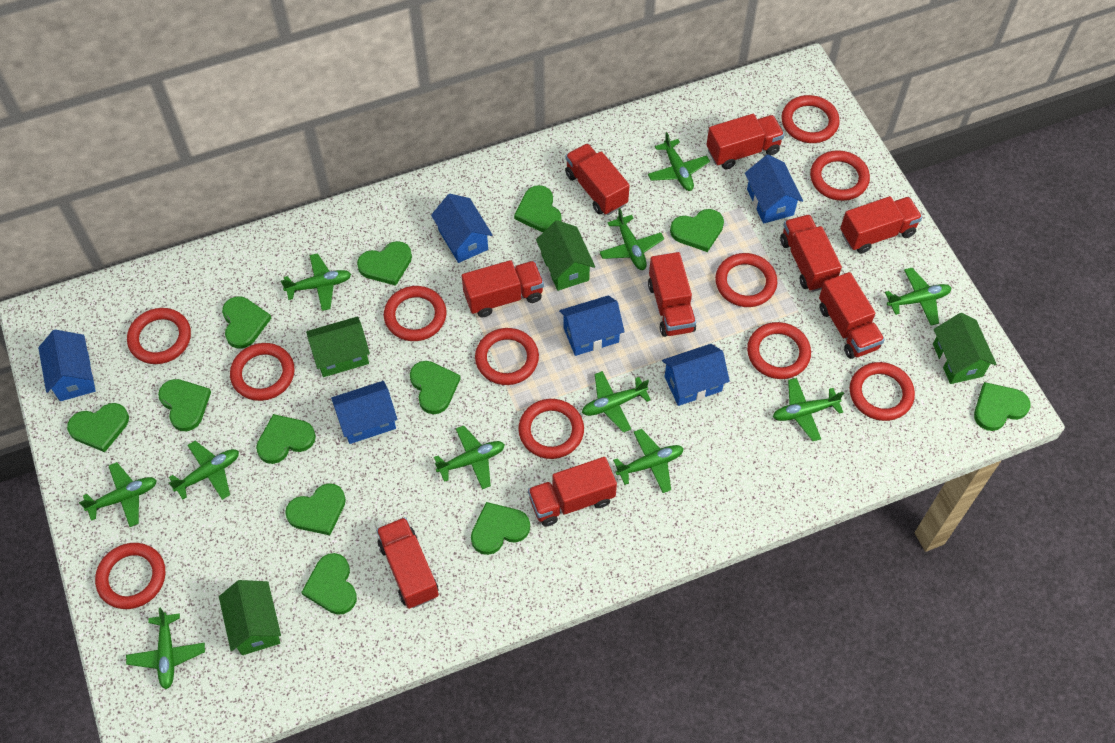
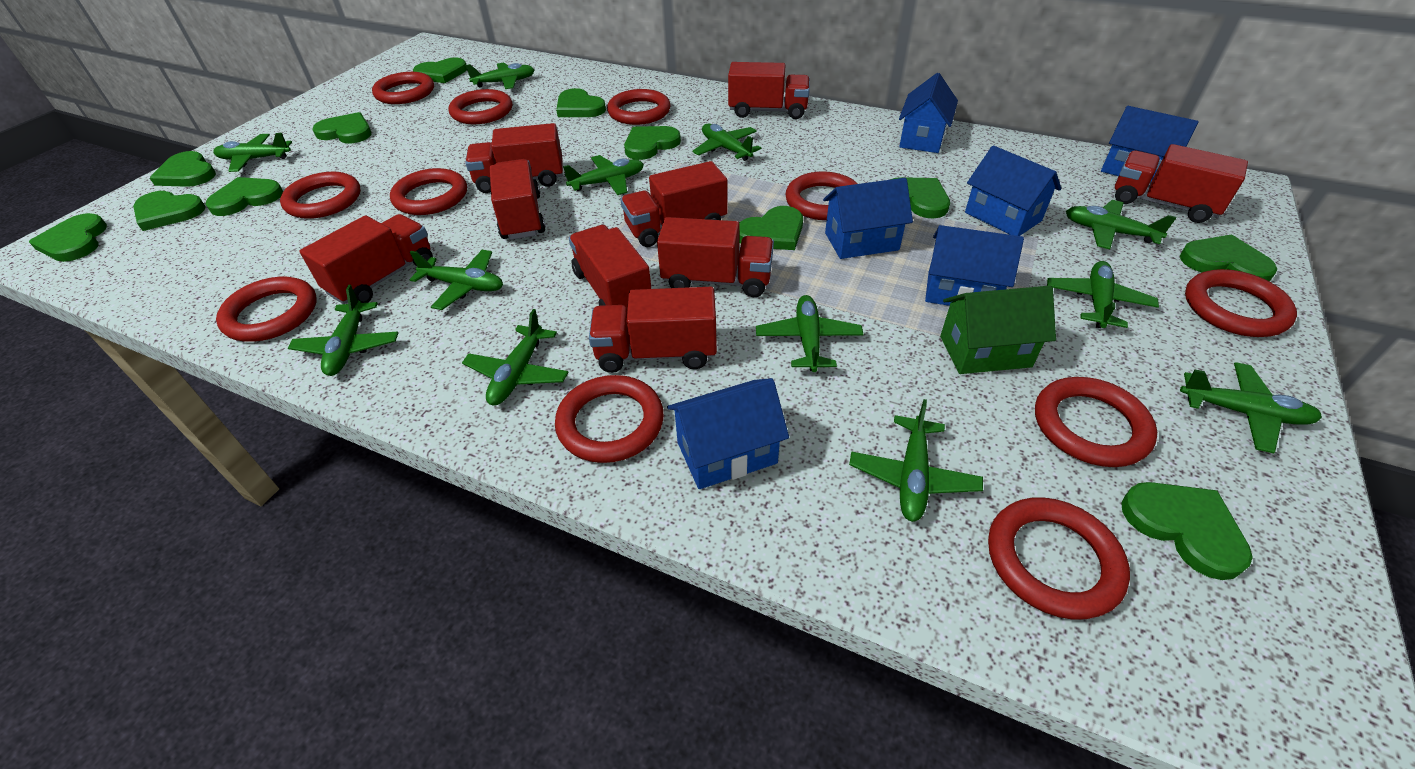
green house: 4 -> 1
green plane: 11 -> 12

